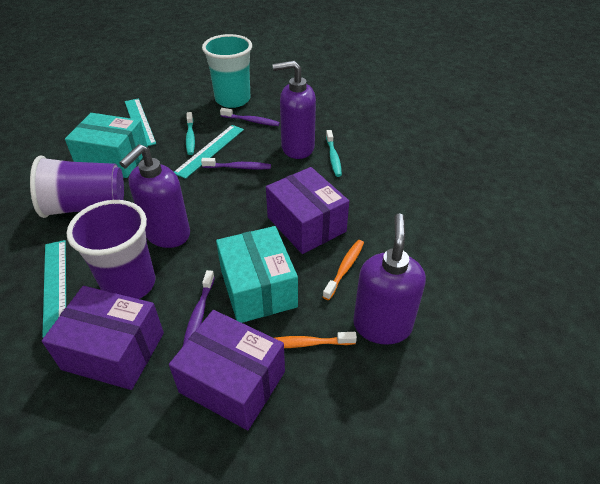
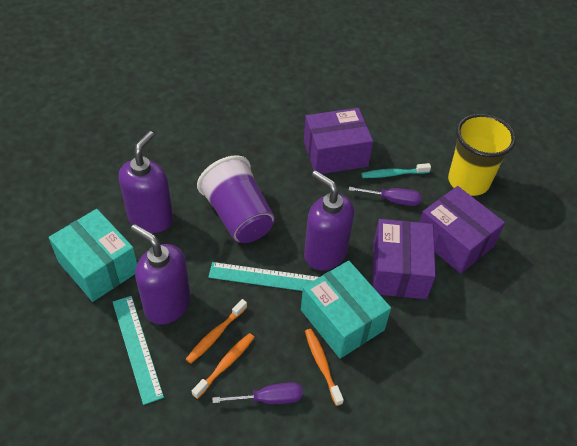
orange toothbrush: 2 -> 3
purple cup: 2 -> 1
purple screwdriver: 0 -> 2
purple toothbrush: 3 -> 0
turquoise cup: 1 -> 0
turquoise ruler: 3 -> 2
turquoise toothbrush: 2 -> 1
yellow cup: 0 -> 1

